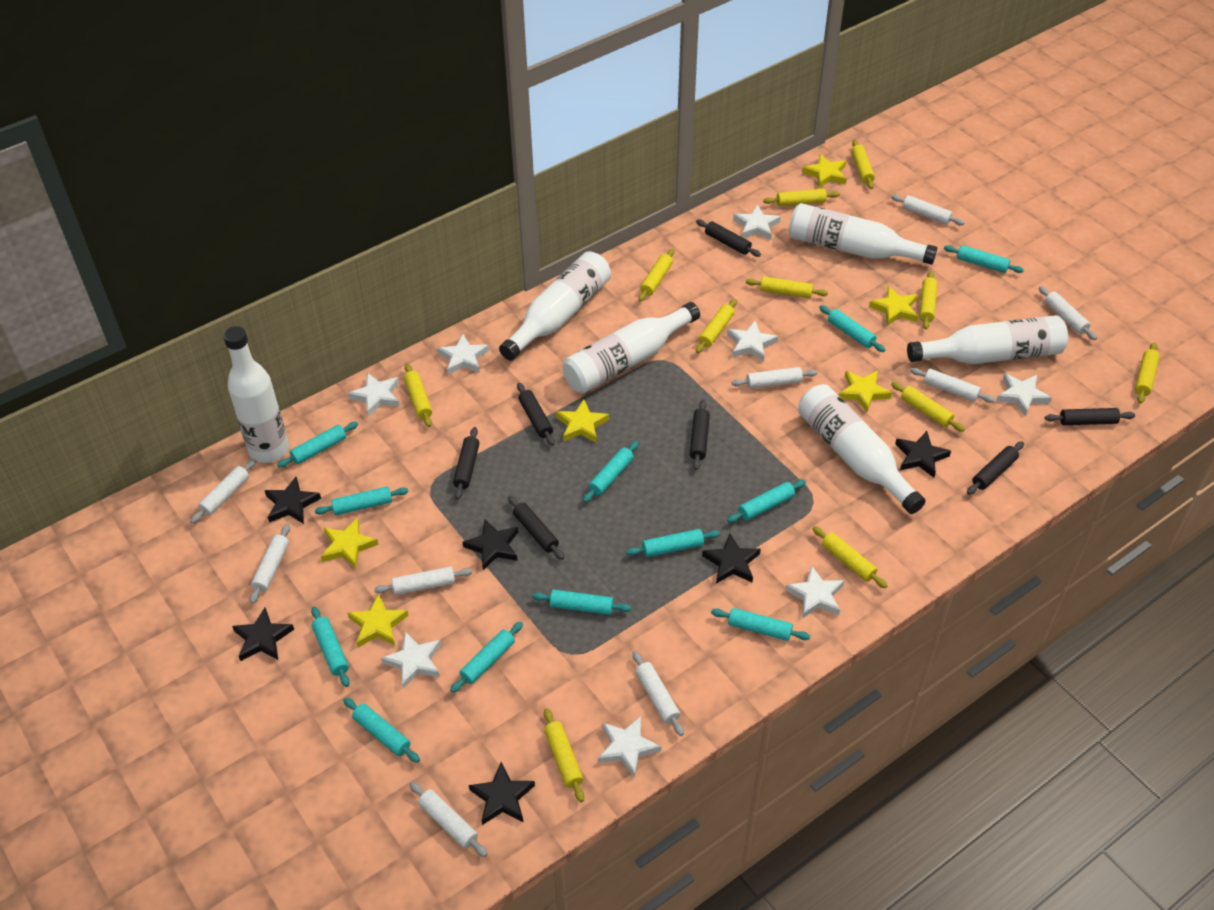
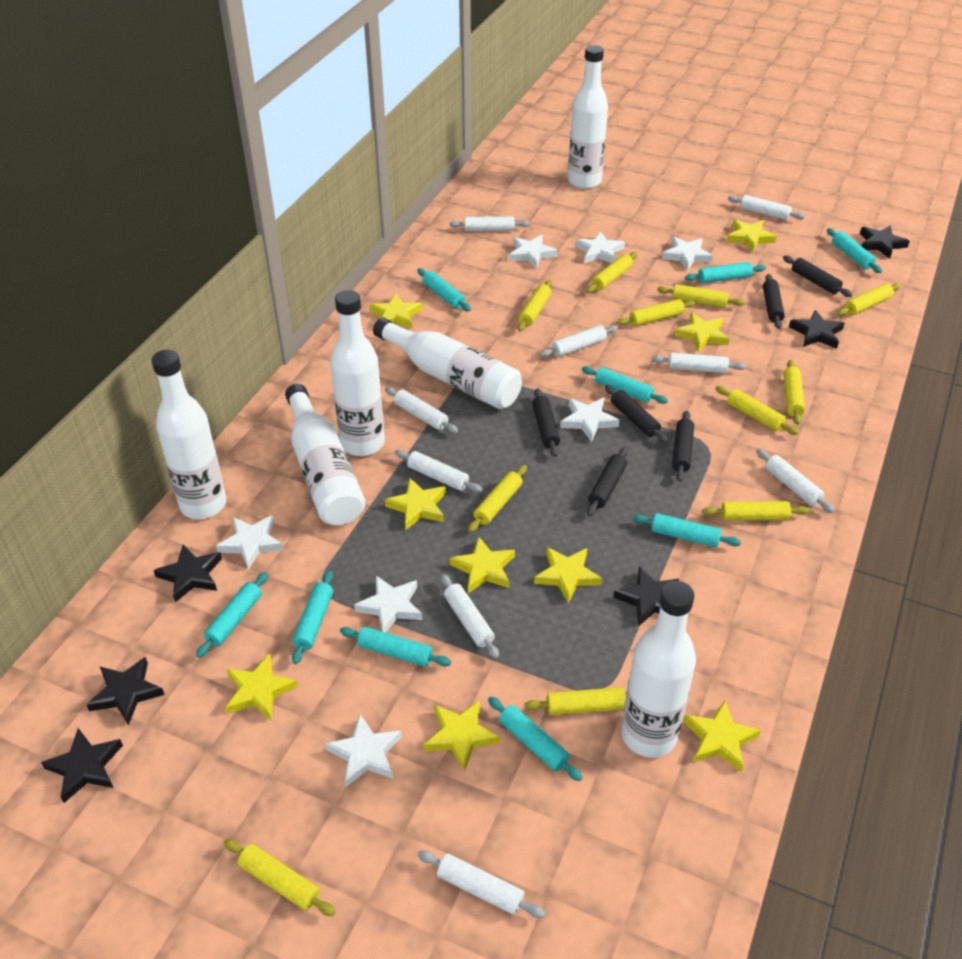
black rolling pin: 7 -> 6
turquoise rolling pin: 12 -> 9
white star: 8 -> 7
yellow star: 6 -> 9

